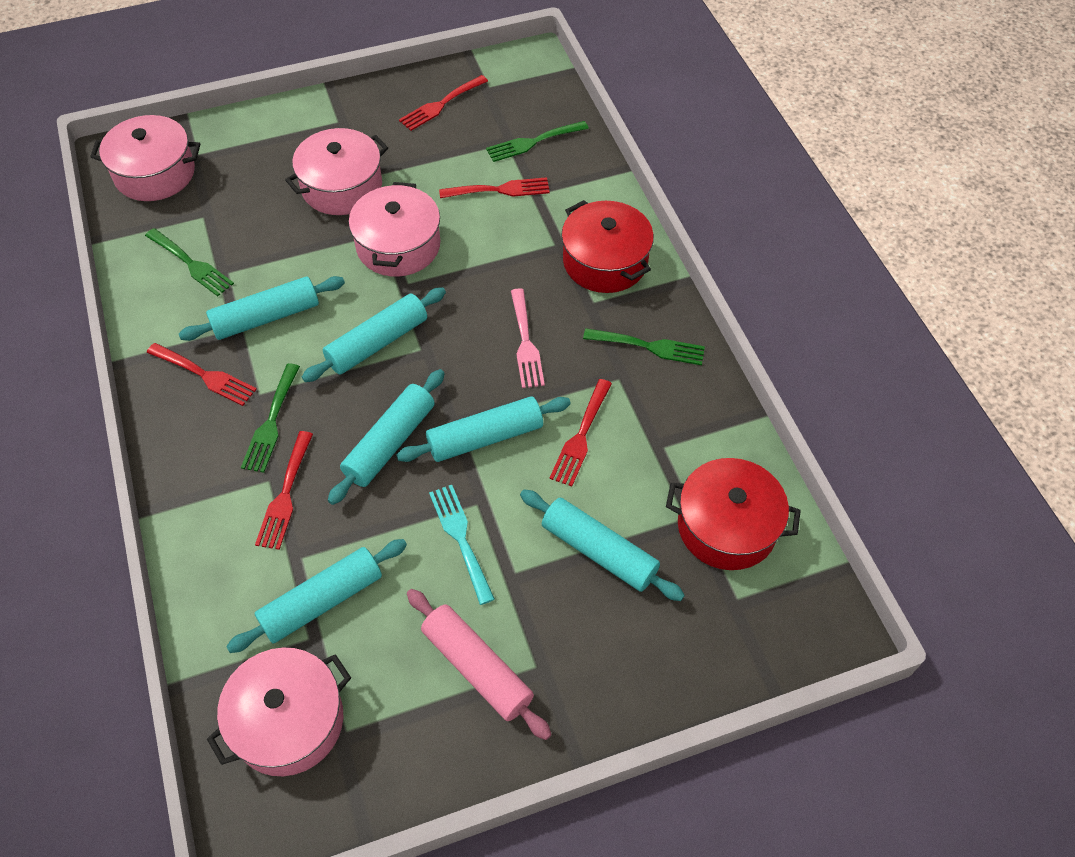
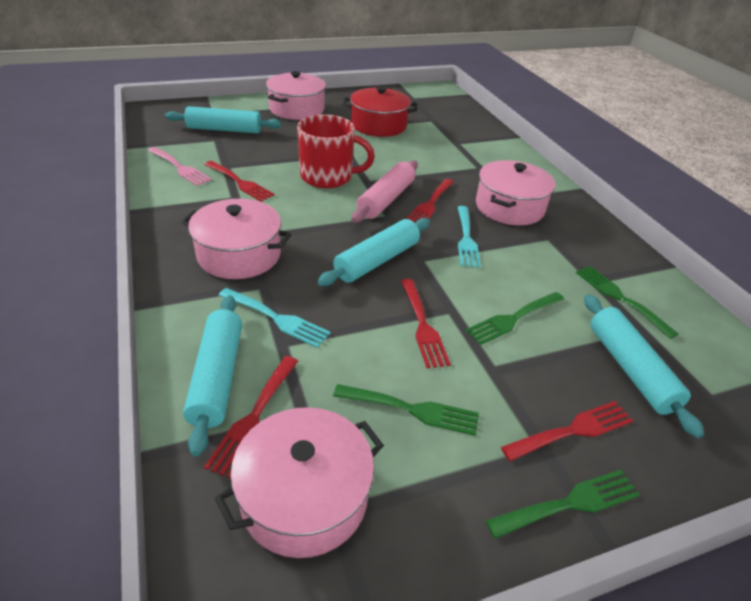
red mug: 0 -> 1
red pot: 2 -> 1
turquoise fork: 1 -> 2
turquoise rolling pin: 6 -> 4

